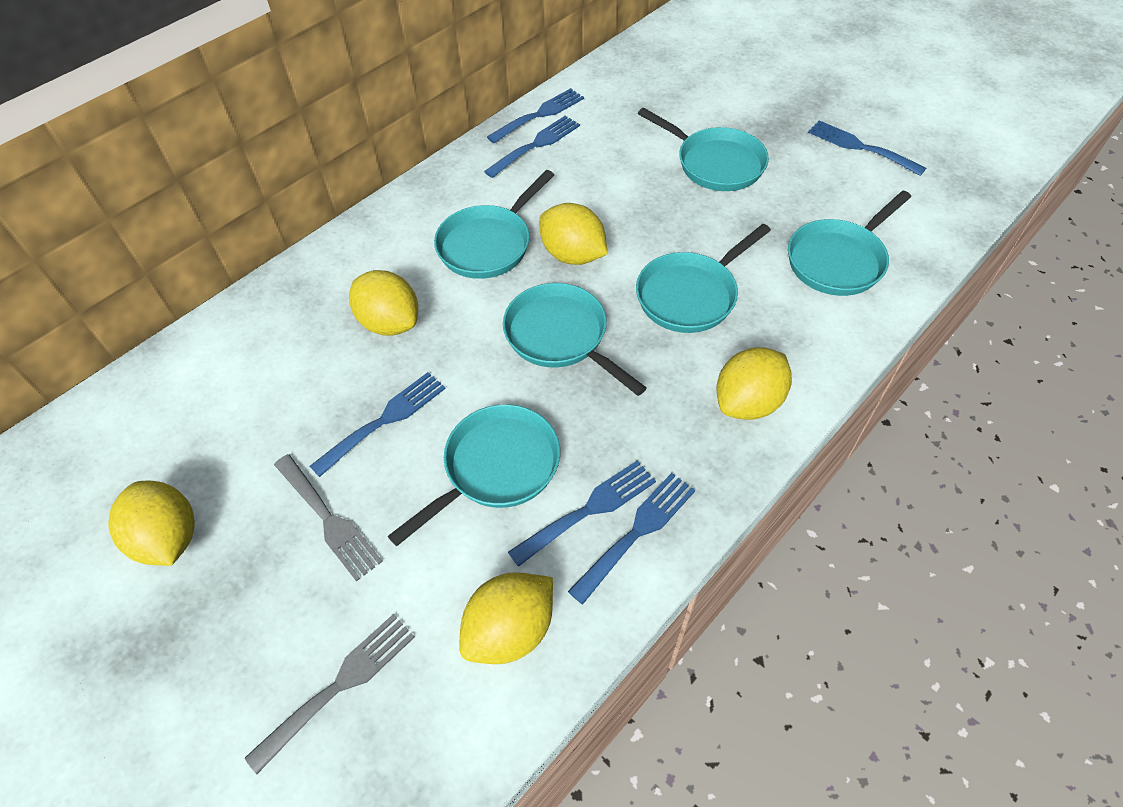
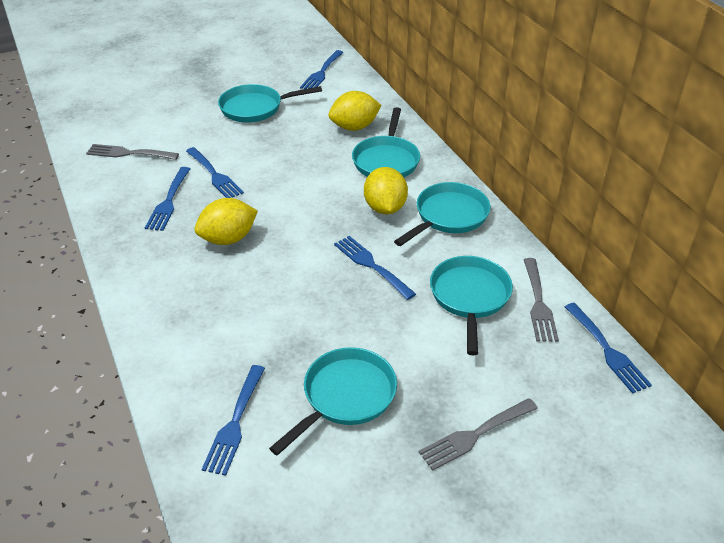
grey fork: 2 -> 3
turquoise pan: 6 -> 5
yellow lemon: 5 -> 3

